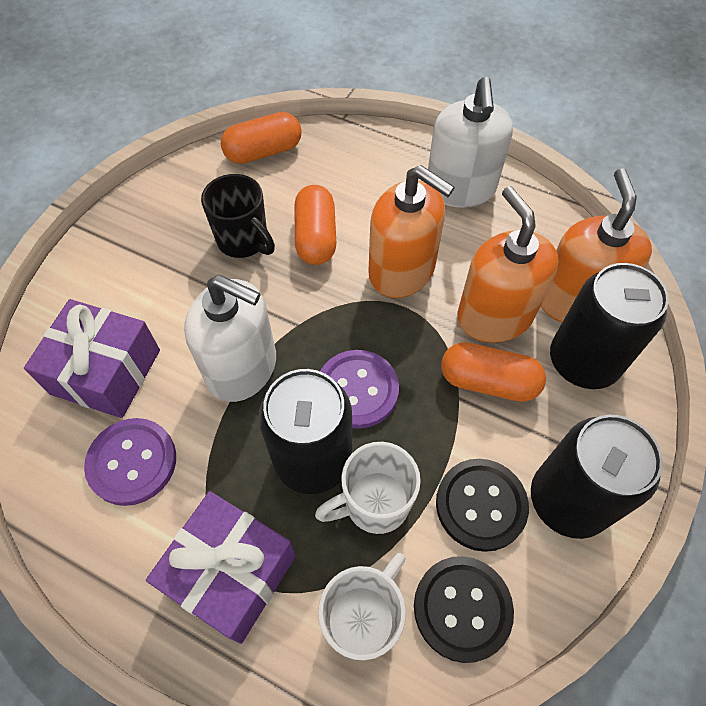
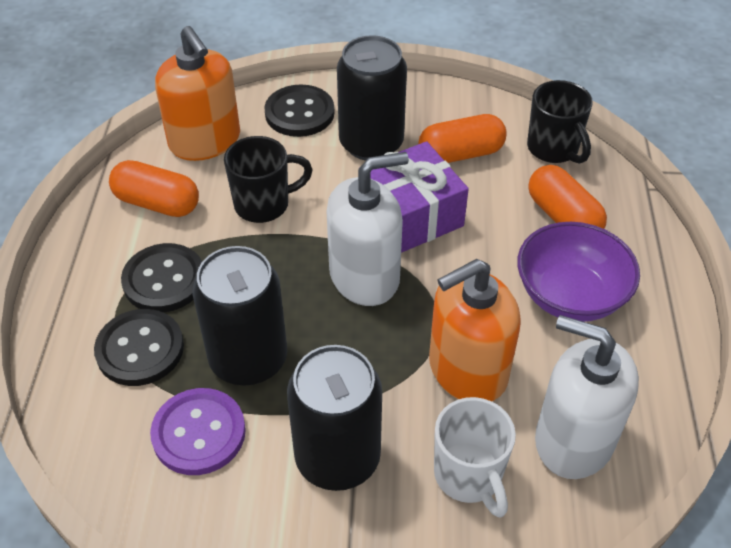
black button: 2 -> 3
black mug: 1 -> 2
orange soap dispenser: 3 -> 2
purple bowl: 0 -> 1
purple button: 2 -> 1
purple gift: 2 -> 1
white mug: 2 -> 1

